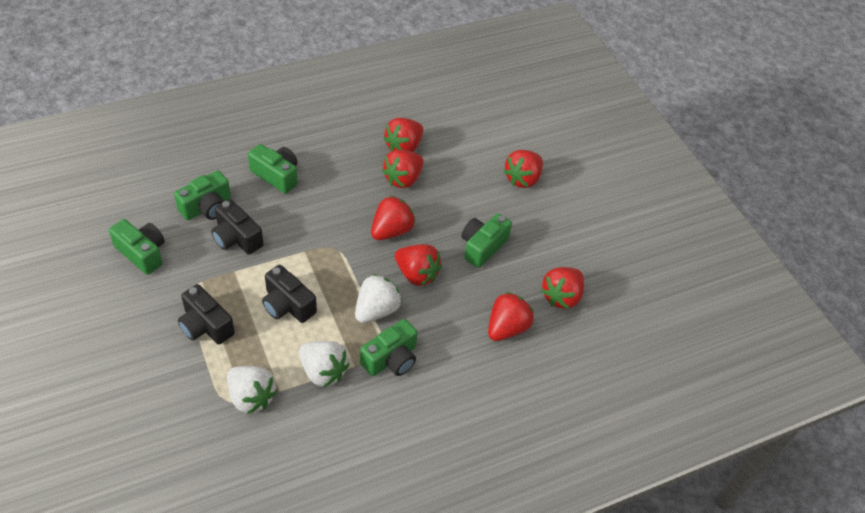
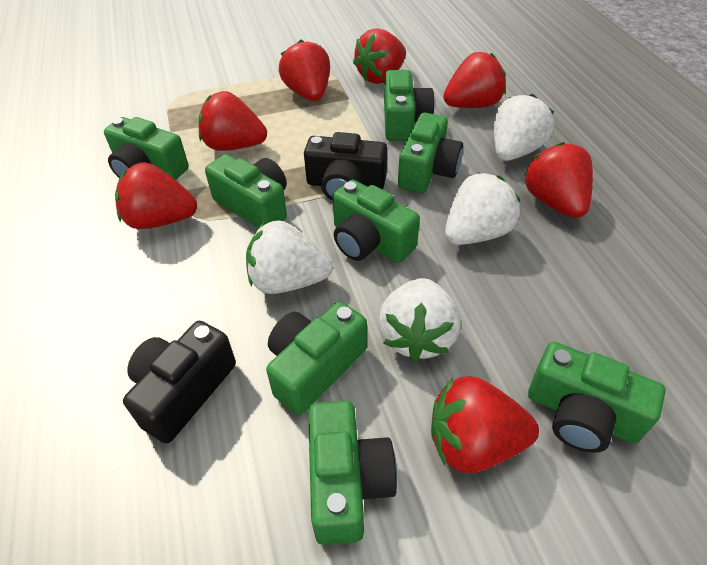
black camera: 3 -> 2
green camera: 5 -> 8
white strawberry: 3 -> 4

